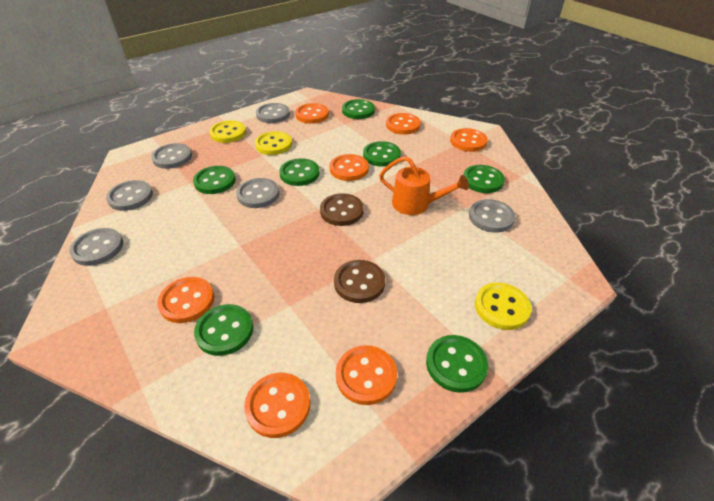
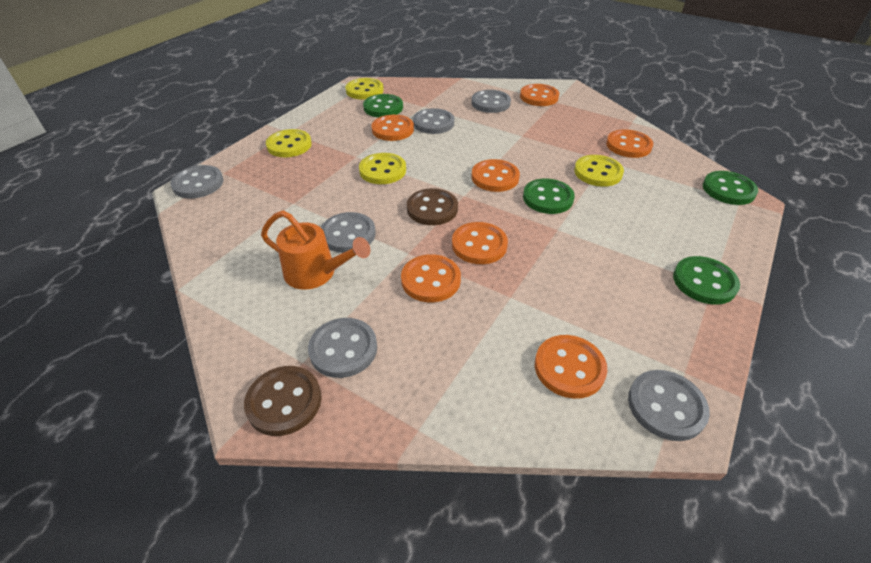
green button: 7 -> 4
yellow button: 3 -> 4

